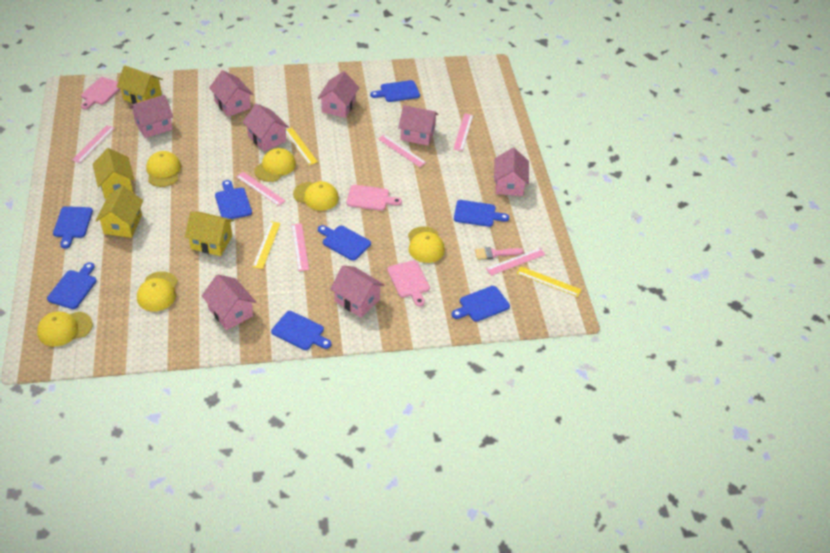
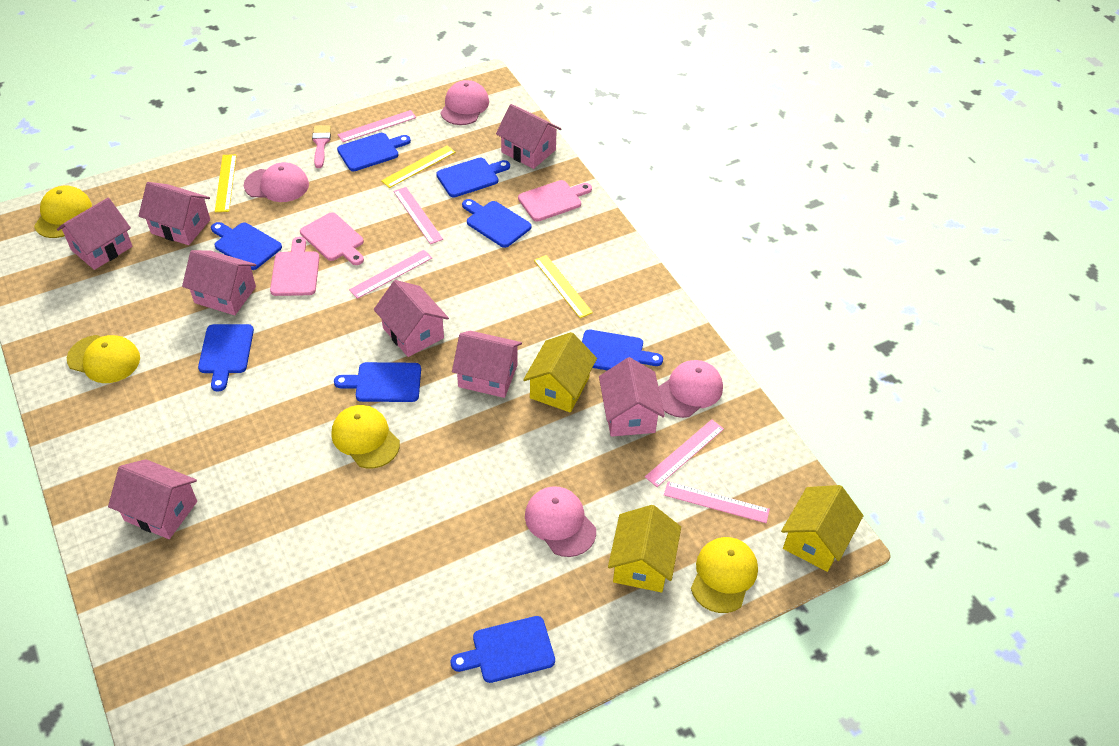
pink cap: 0 -> 4
pink ruler: 6 -> 5
yellow cap: 6 -> 4
yellow house: 4 -> 3

